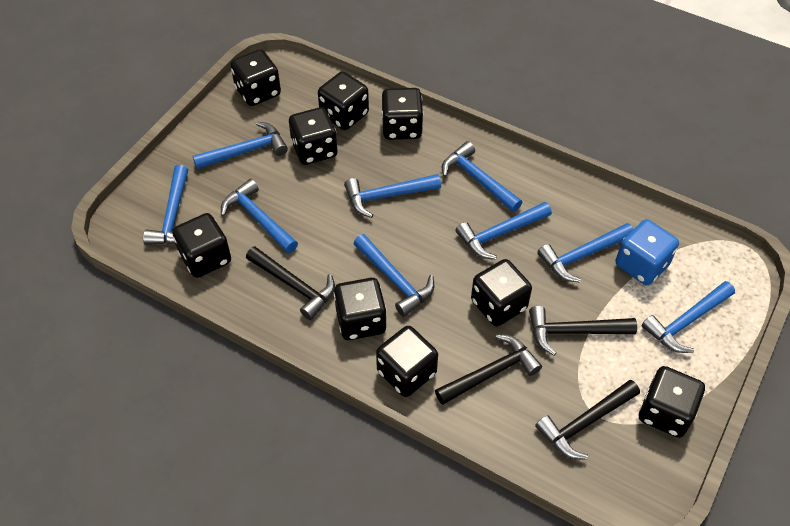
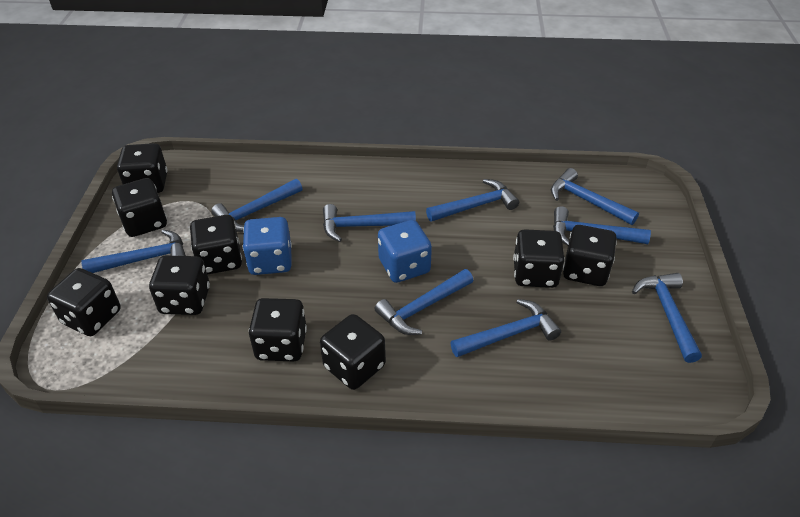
black hammer: 4 -> 0
blue dice: 1 -> 2

